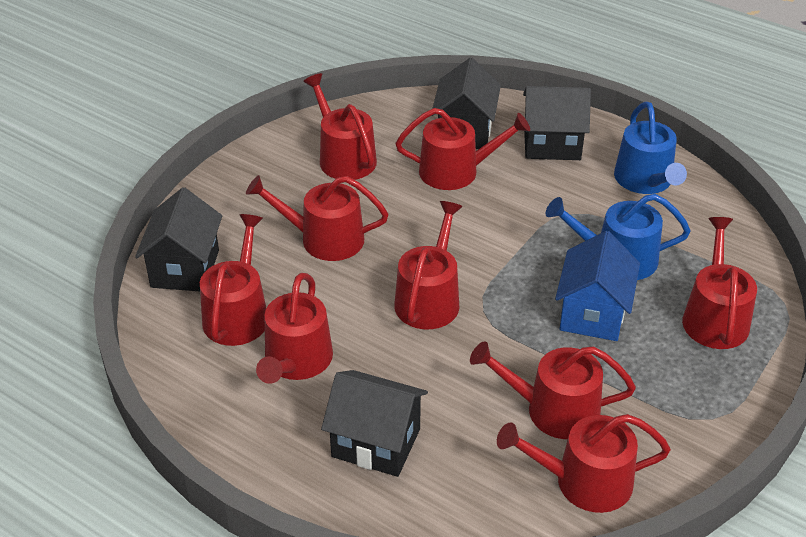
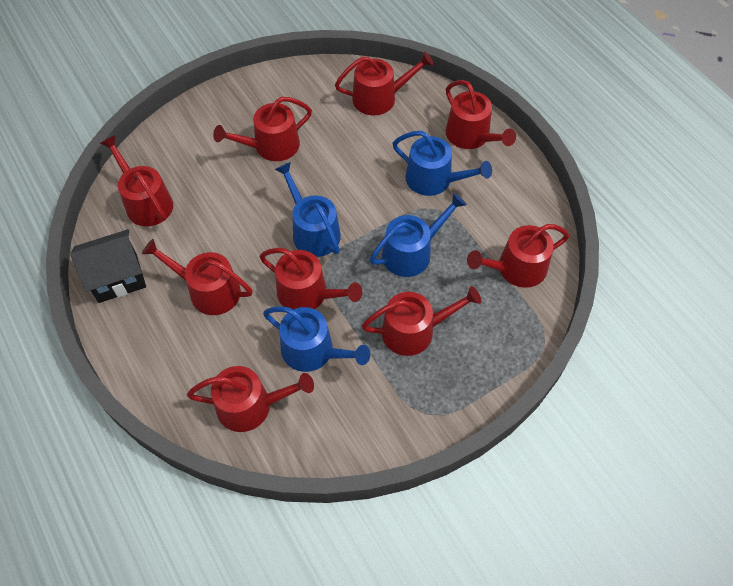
black house: 4 -> 1
blue house: 1 -> 0
blue watering can: 2 -> 4

